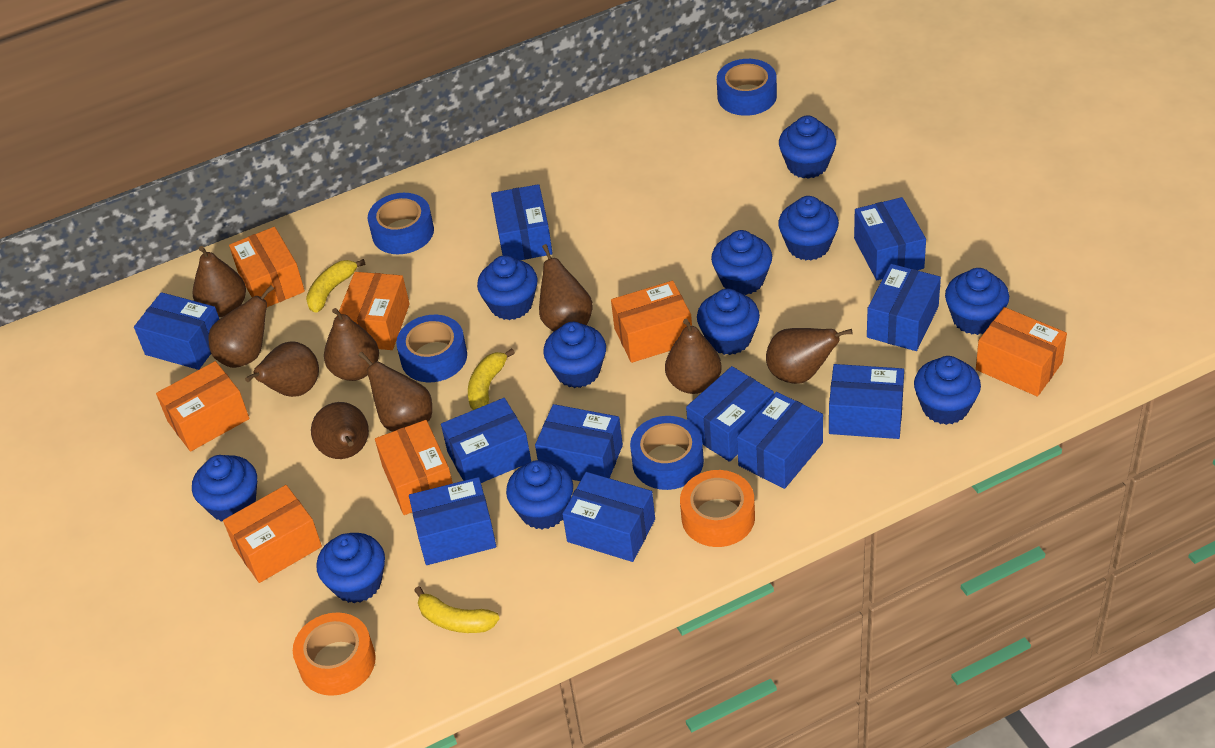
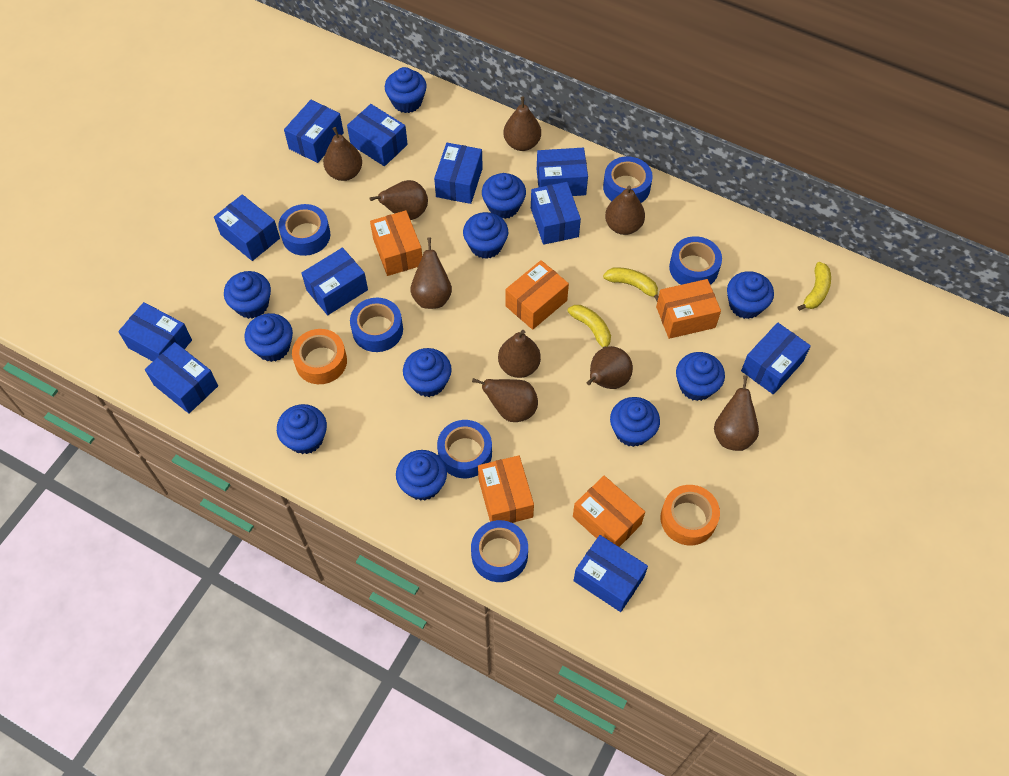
blue tape: 4 -> 6
orange box: 7 -> 5

